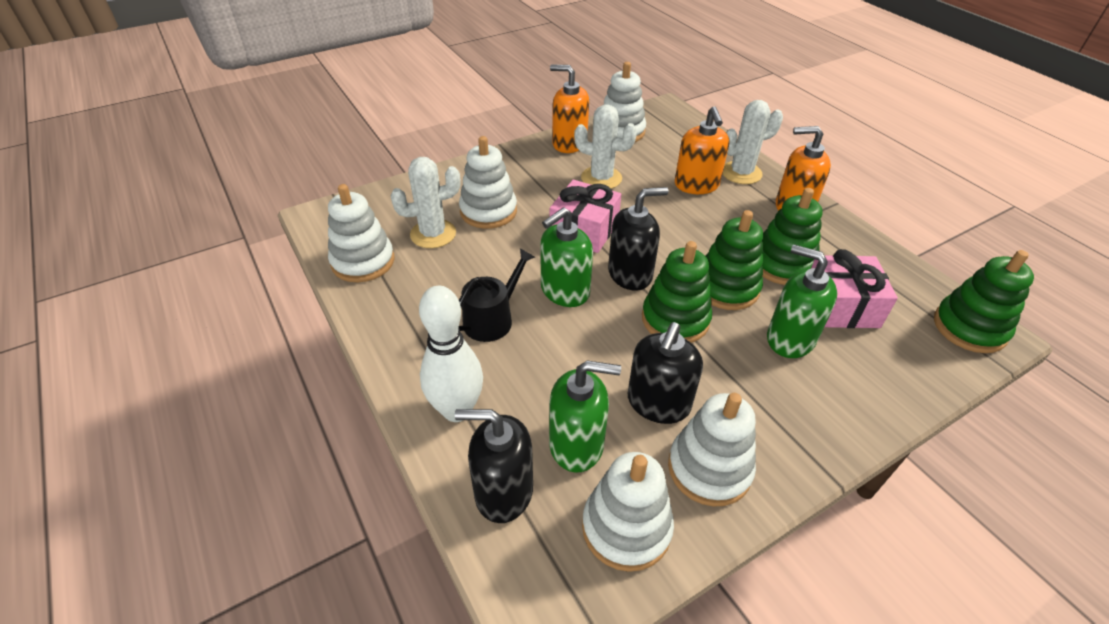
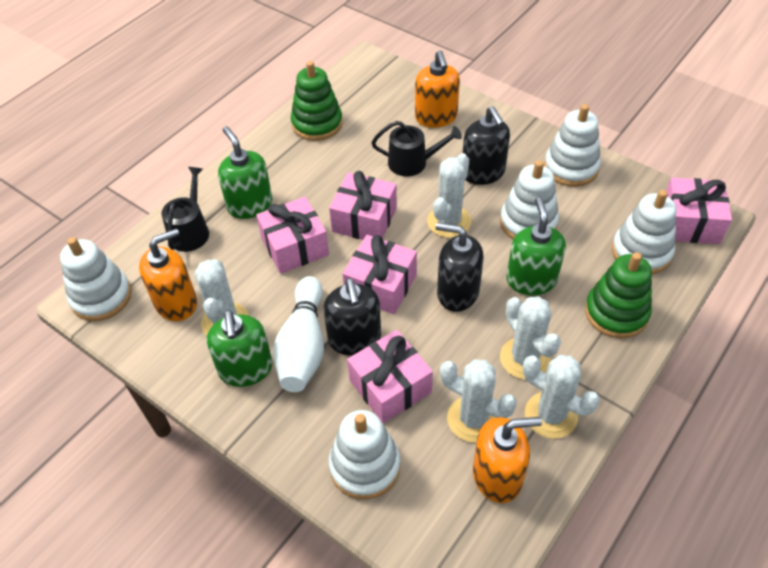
black watering can: 1 -> 2
green stacking toy: 4 -> 2
pink gift: 2 -> 5
white cactus: 3 -> 5

